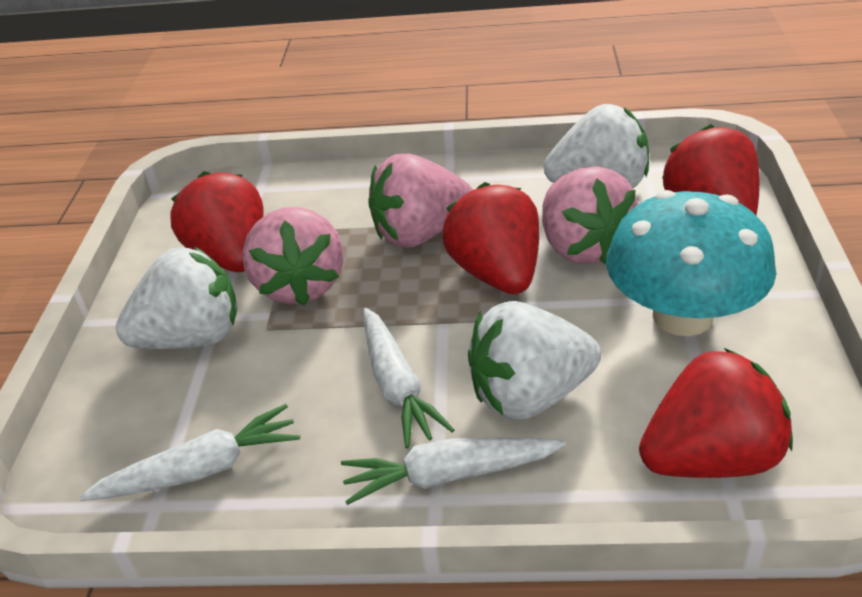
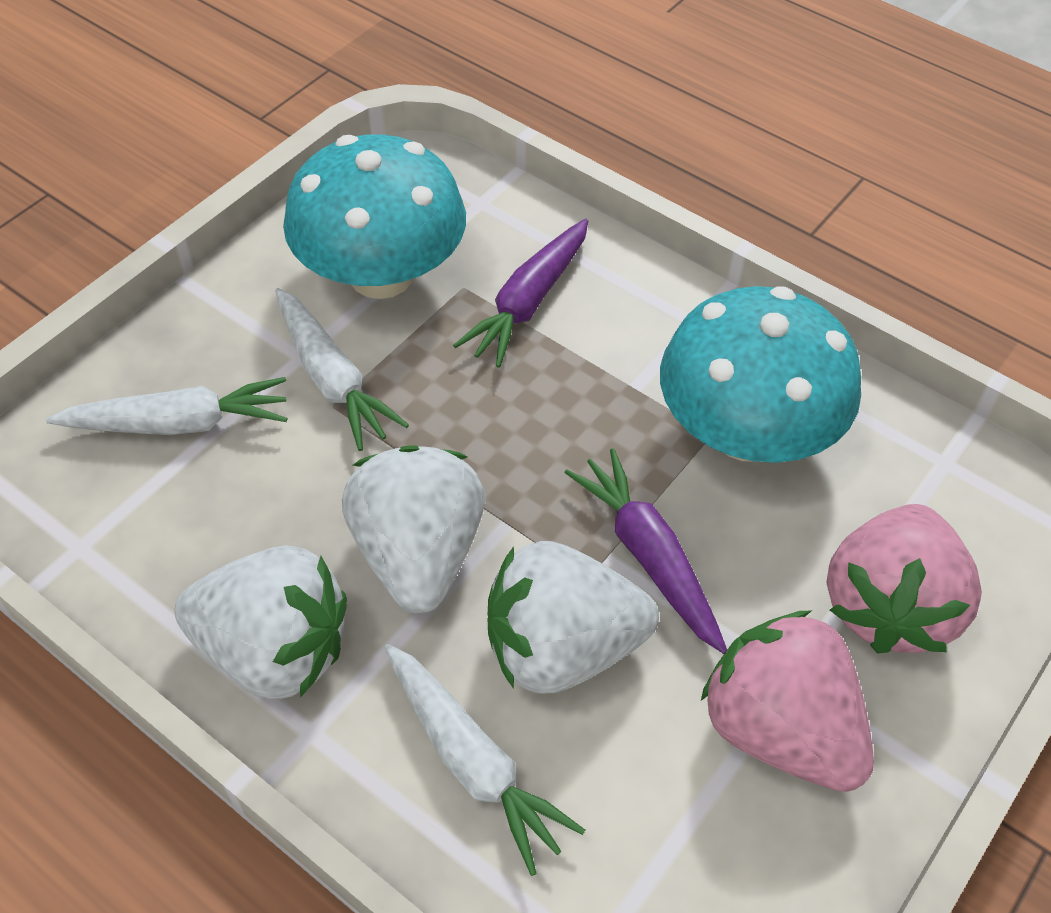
pink strawberry: 3 -> 2
purple carrot: 0 -> 2
red strawberry: 4 -> 0
turquoise mushroom: 1 -> 2

